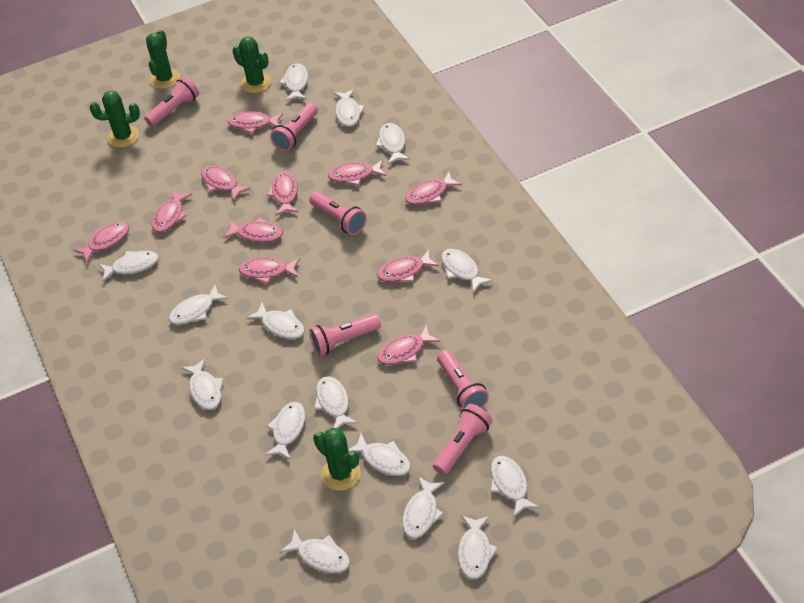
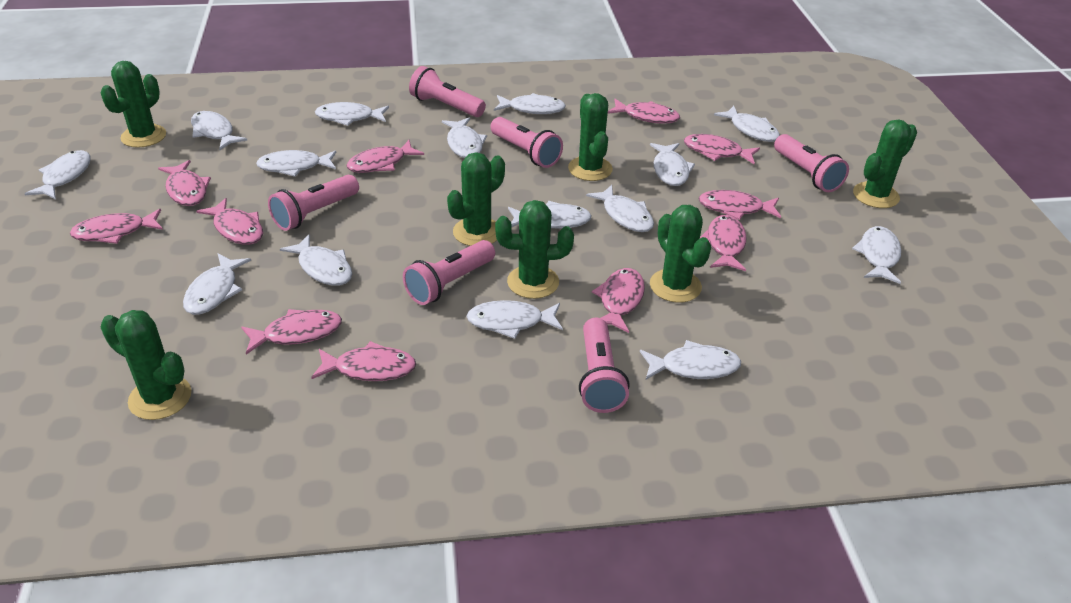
green cactus: 4 -> 7

